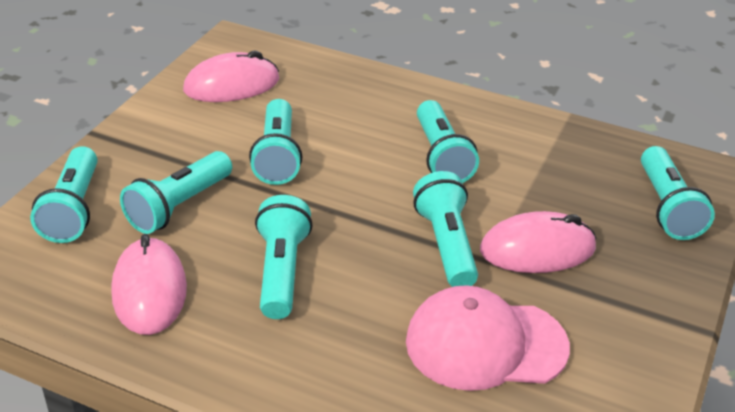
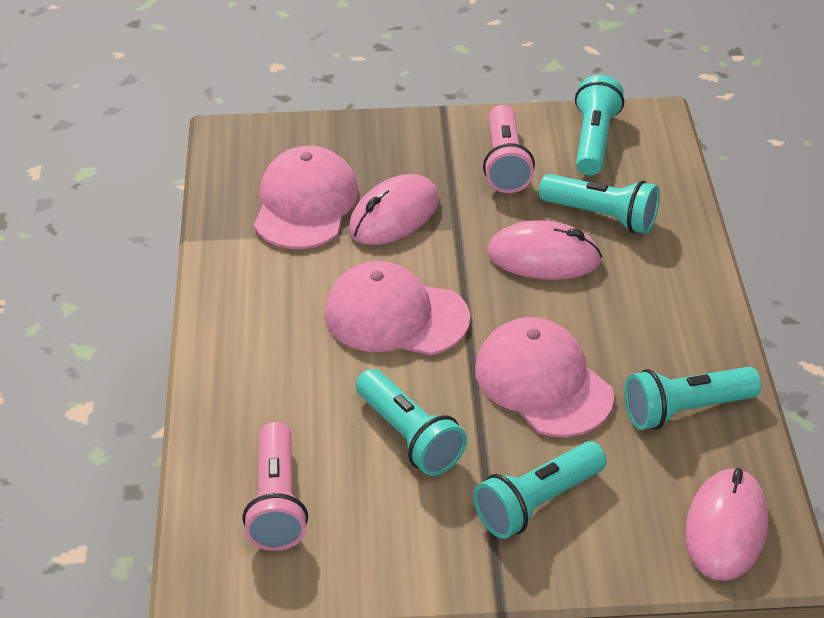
pink cap: 1 -> 3
pink flashlight: 0 -> 2
turquoise flashlight: 7 -> 5

